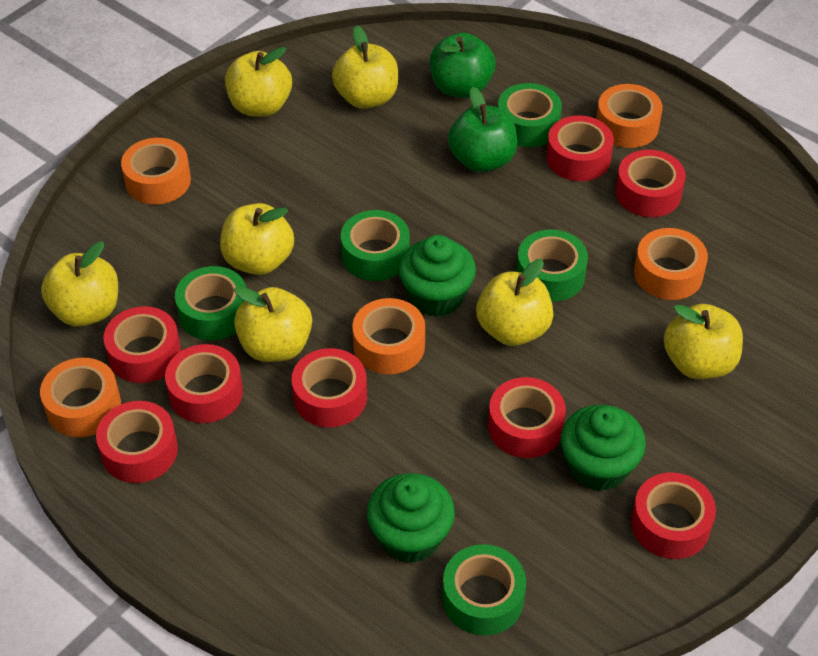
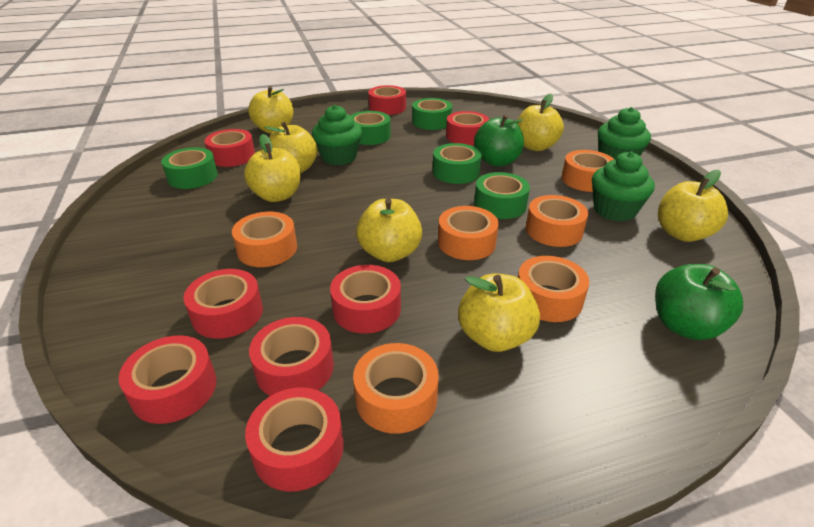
orange tape: 5 -> 6

